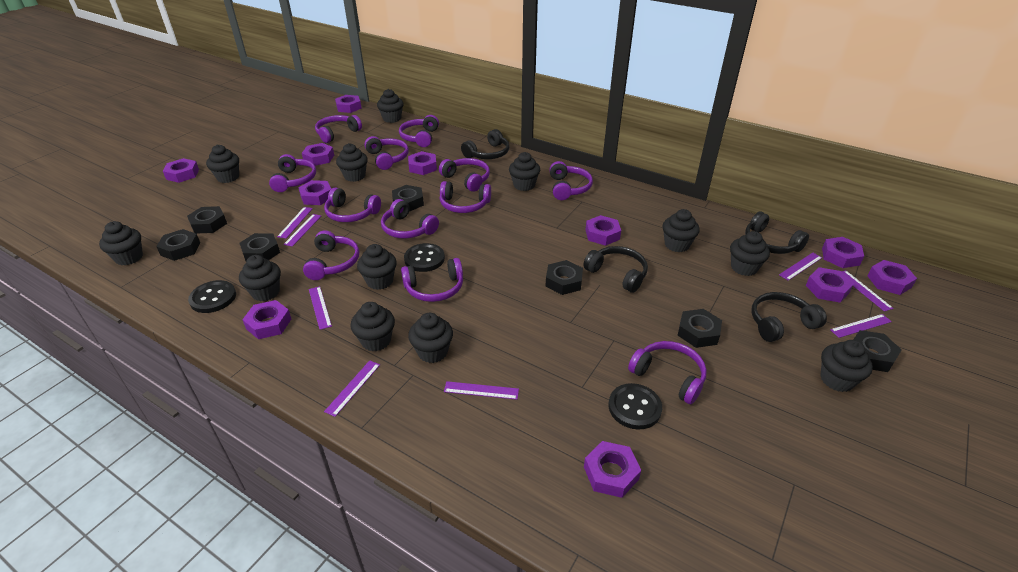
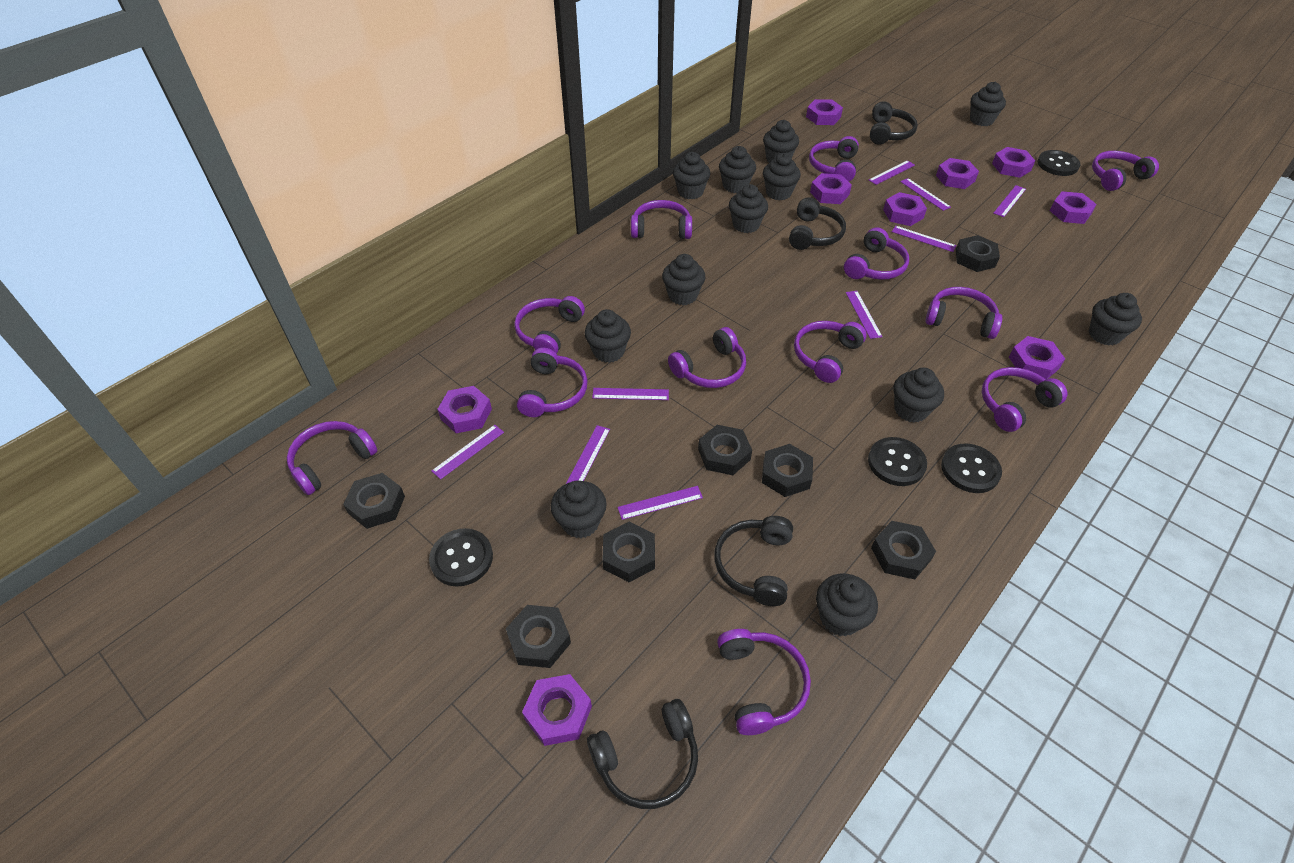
black button: 3 -> 4
purple nut: 11 -> 9
purple ruler: 8 -> 9

